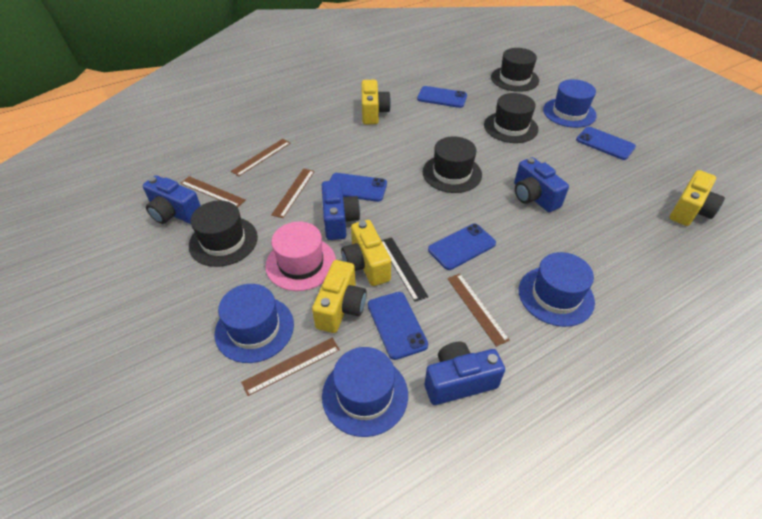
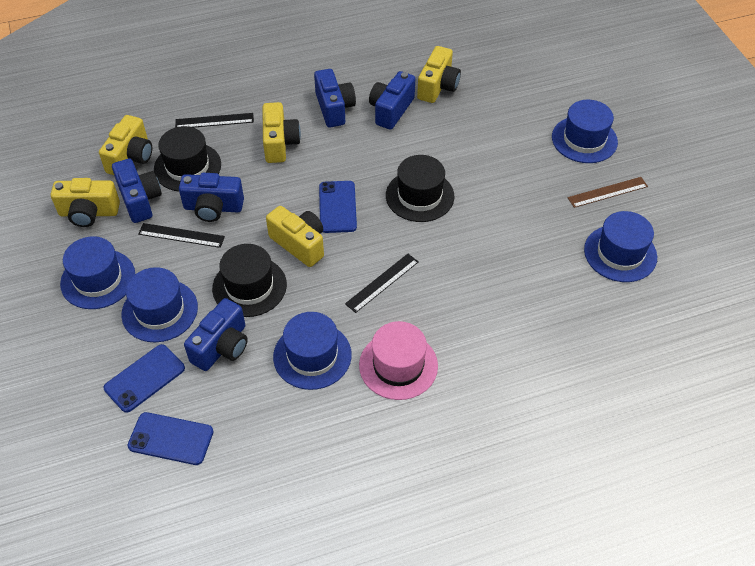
black hat: 4 -> 3
black ruler: 1 -> 3
blue camera: 4 -> 5
blue hat: 4 -> 5
blue phone: 5 -> 3
brown ruler: 5 -> 1
yellow camera: 4 -> 5

